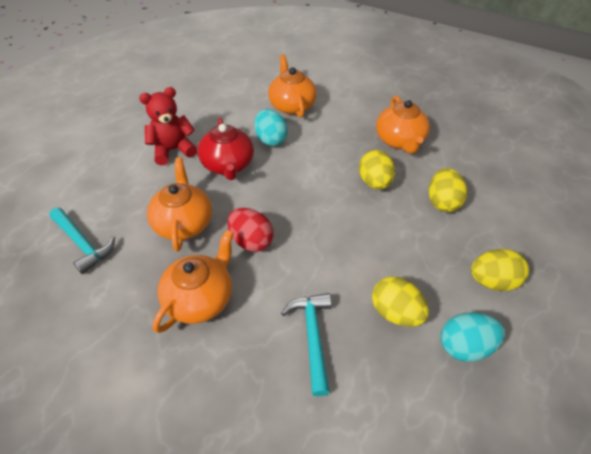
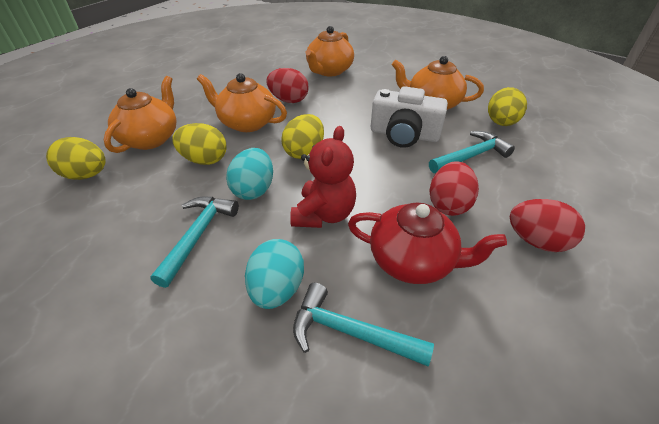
red egg: 1 -> 3
turquoise hammer: 2 -> 3
white camera: 0 -> 1

